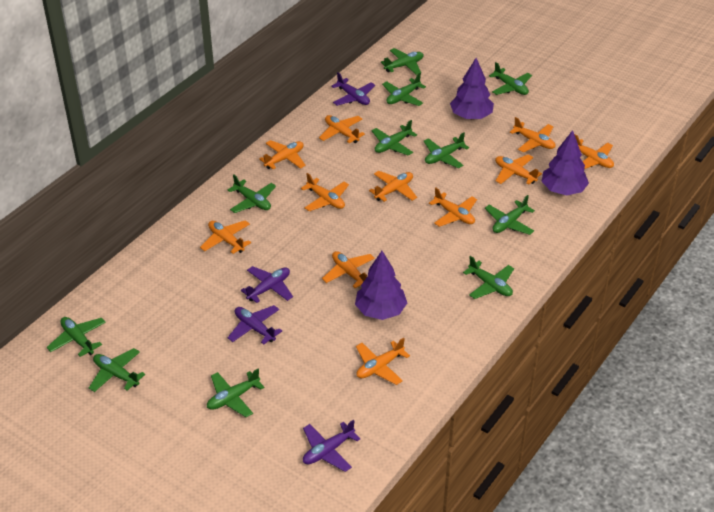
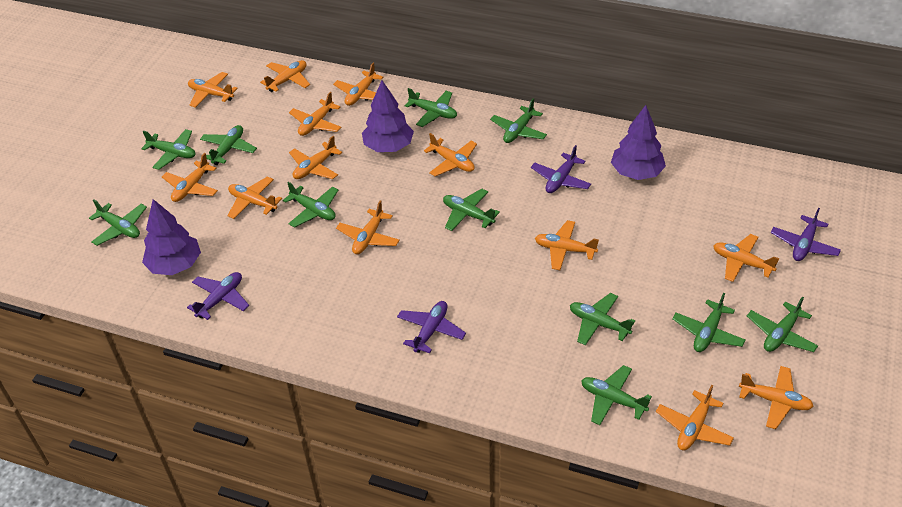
orange plane: 11 -> 13

